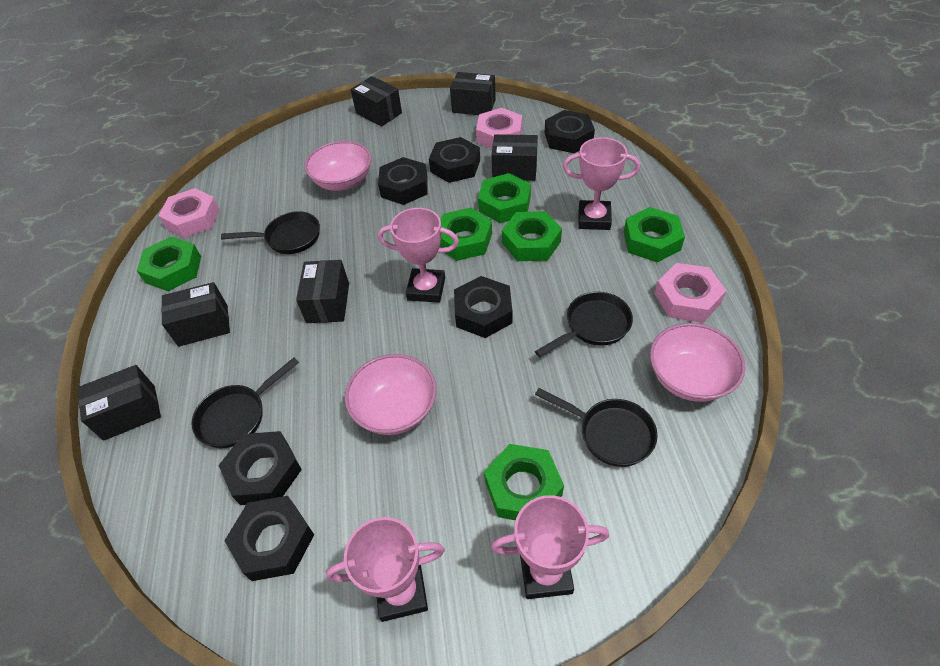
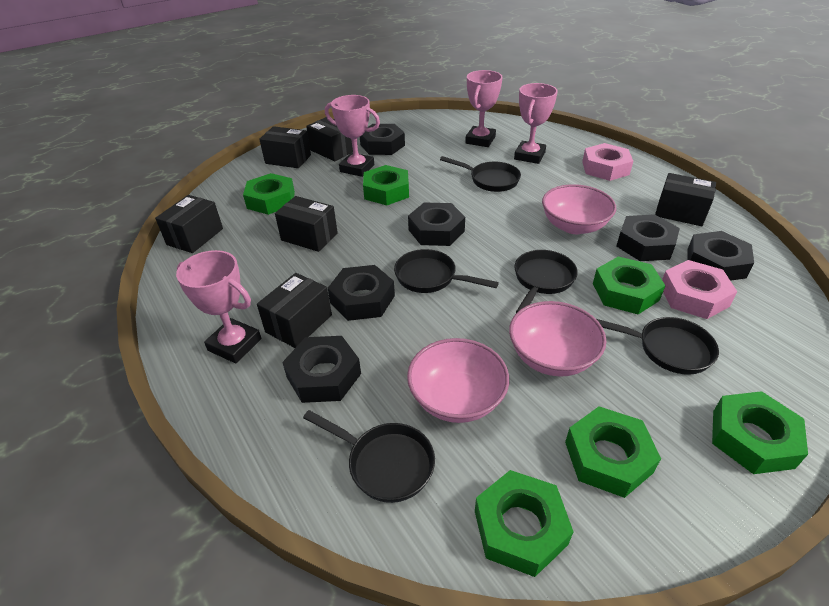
black pan: 4 -> 5
pink nut: 3 -> 2

